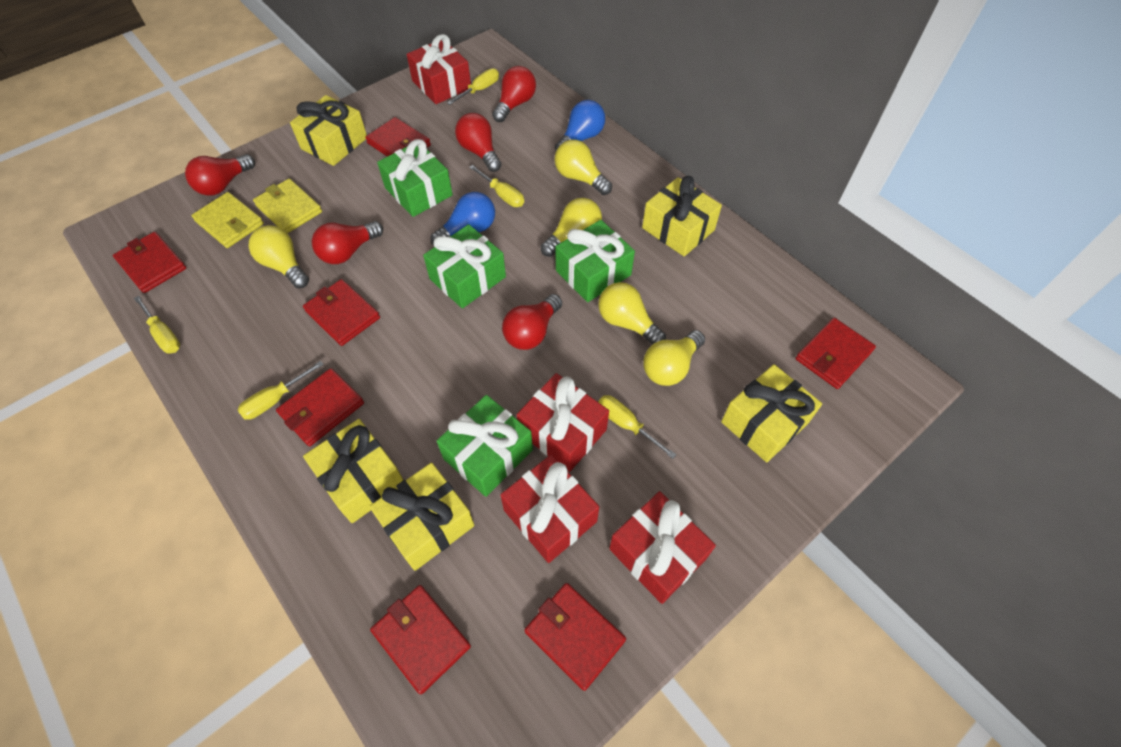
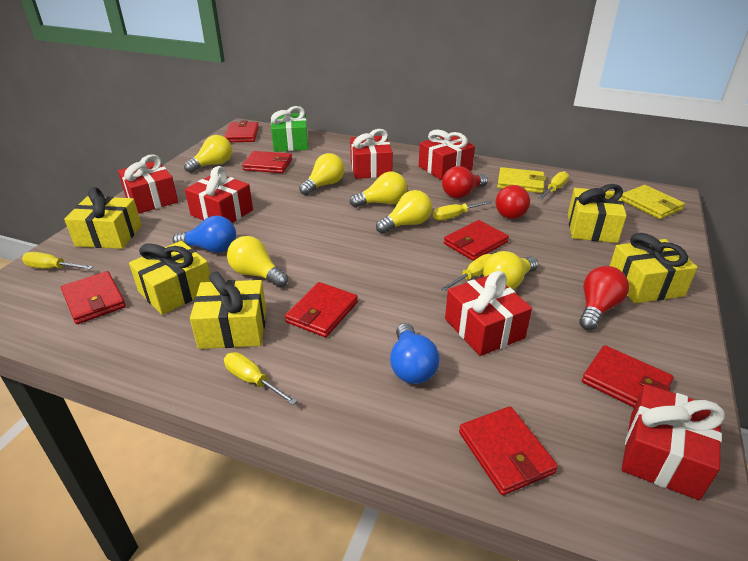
green gift: 4 -> 1
red gift: 4 -> 6
red light bulb: 5 -> 3
yellow light bulb: 5 -> 6

